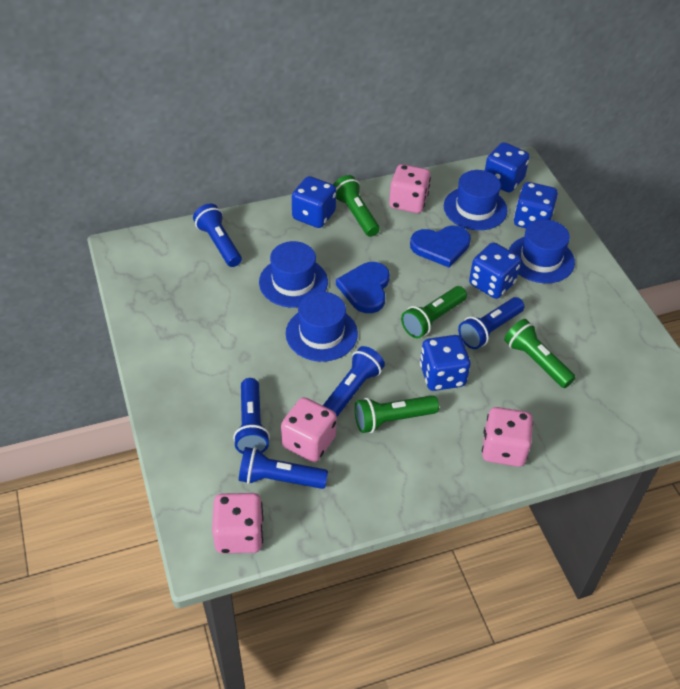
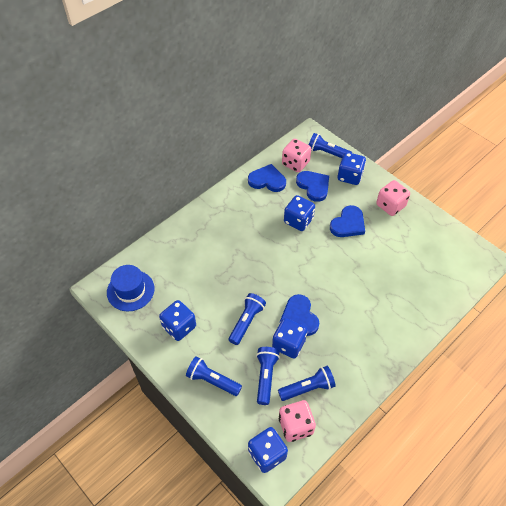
blue hat: 4 -> 1
blue heart: 2 -> 4
green flashlight: 4 -> 0
pink dice: 4 -> 3

